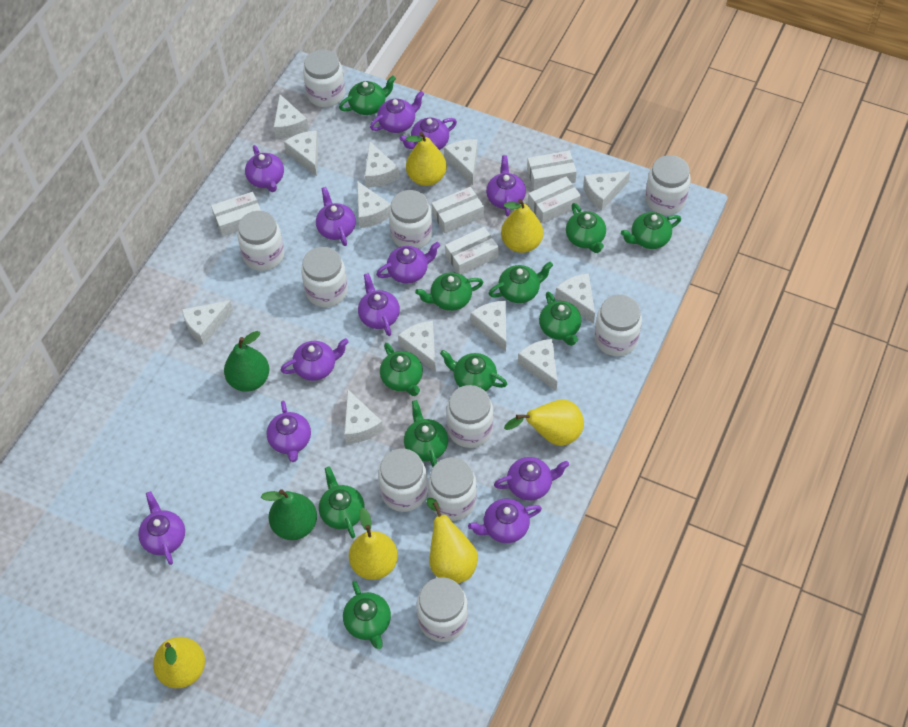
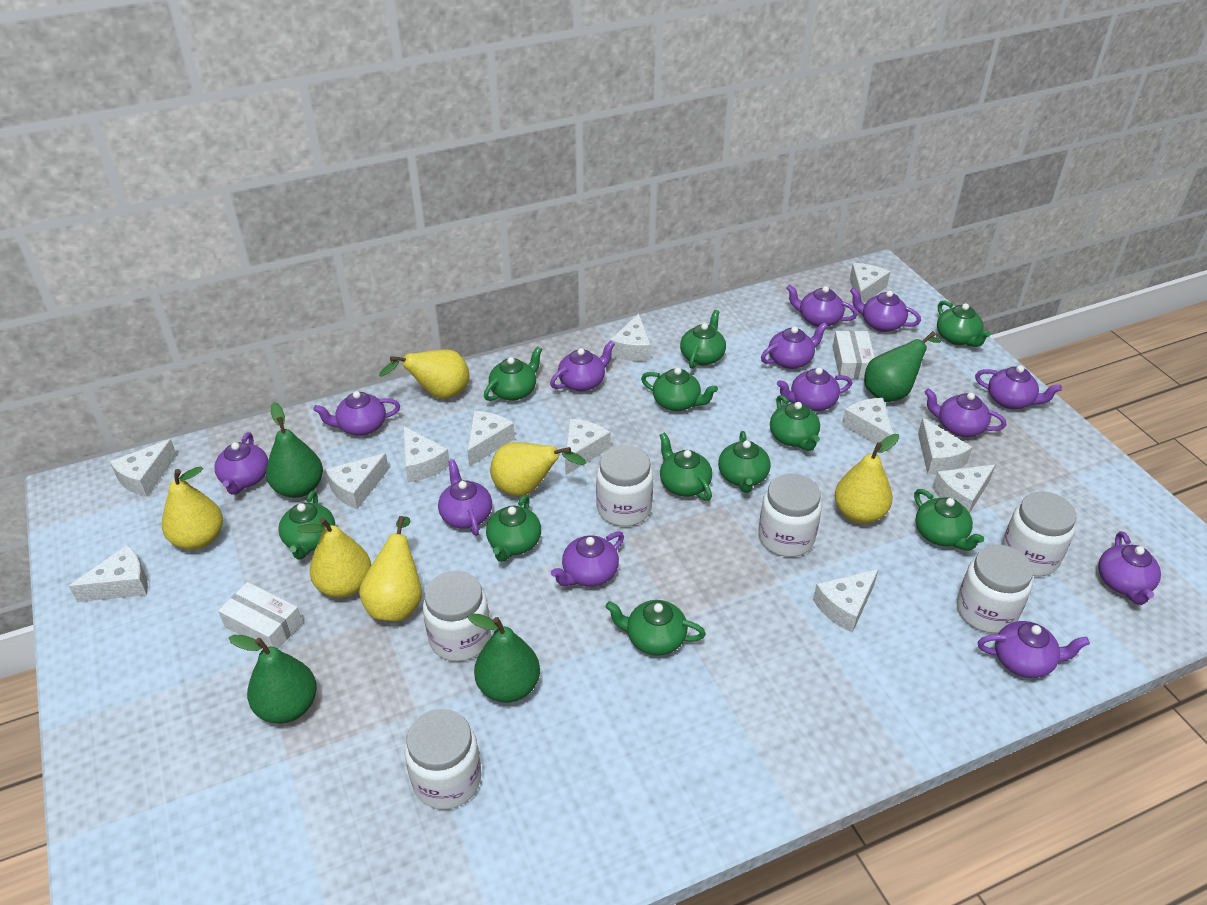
green pear: 2 -> 4
purple teapot: 12 -> 13
white box: 5 -> 2
white jar: 10 -> 6

